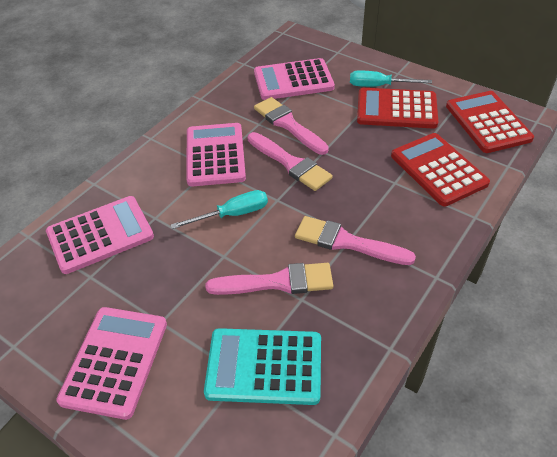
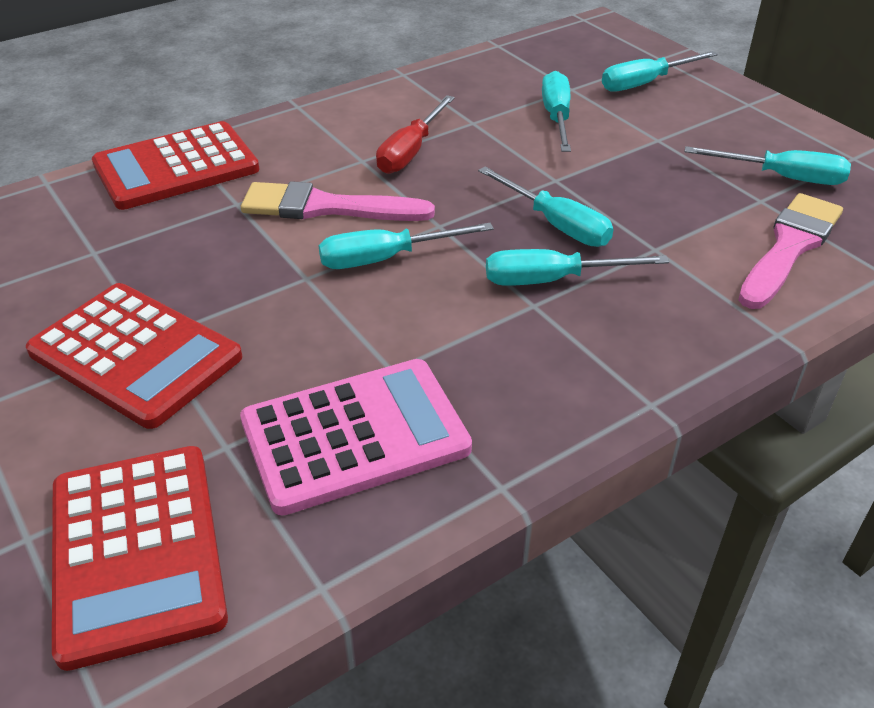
pink brush: 4 -> 2
pink calculator: 4 -> 1
red screwdriver: 0 -> 1
turquoise calculator: 1 -> 0
turquoise screwdriver: 2 -> 6

